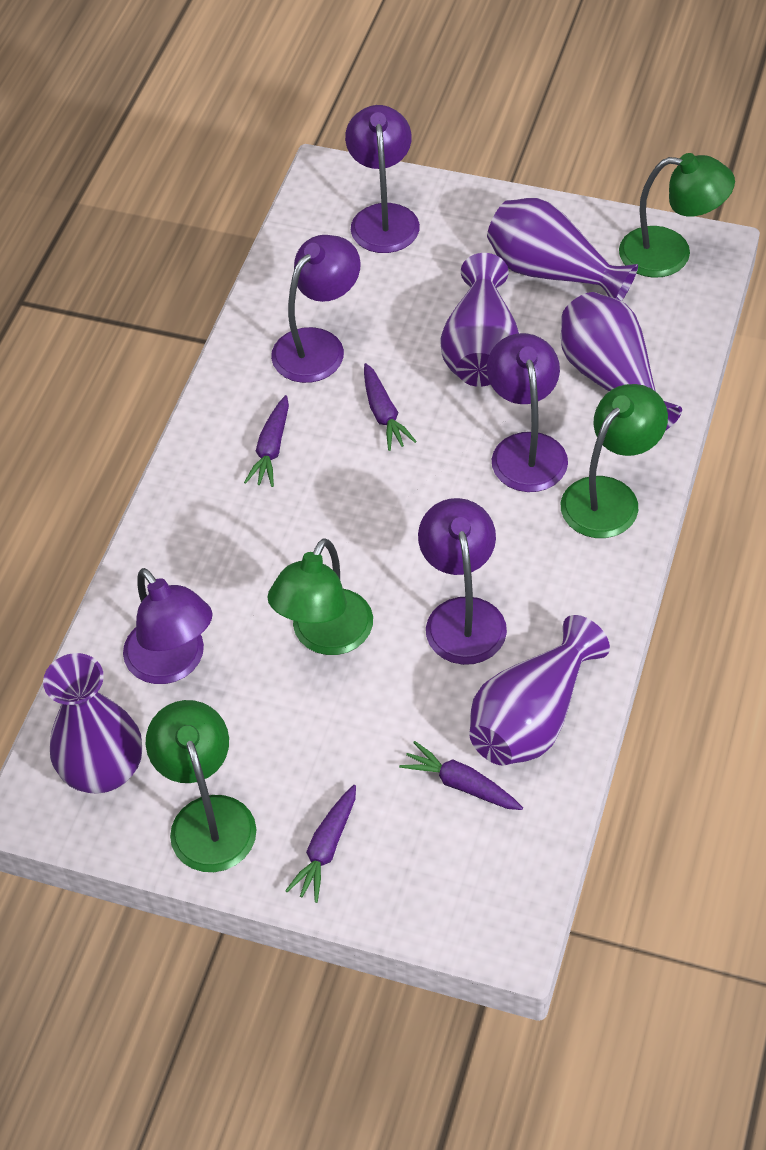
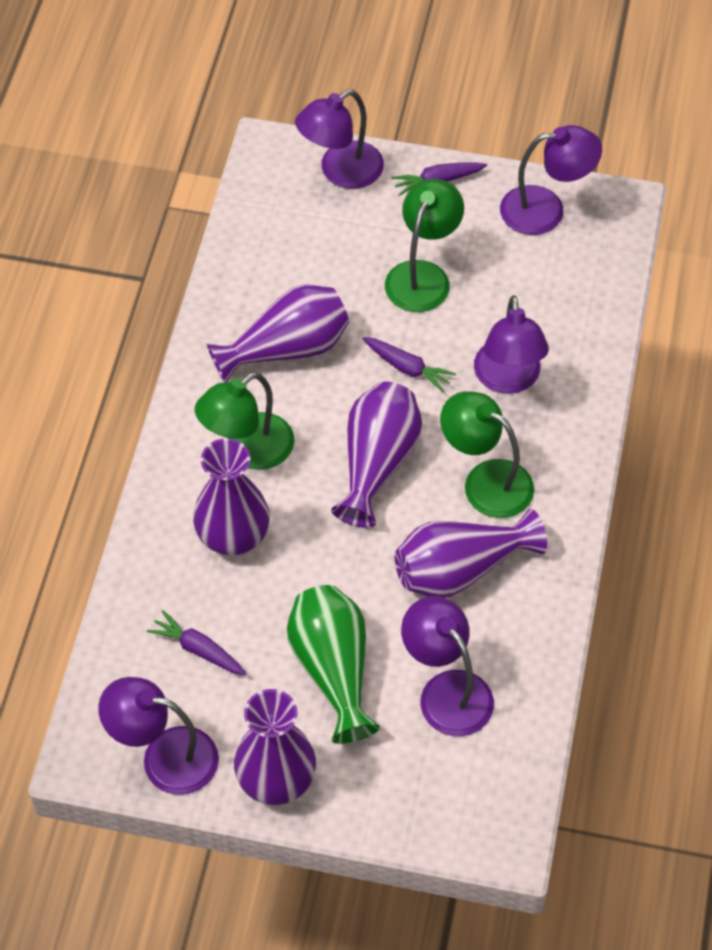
green lamp: 4 -> 3
green vase: 0 -> 1
purple carrot: 4 -> 3

